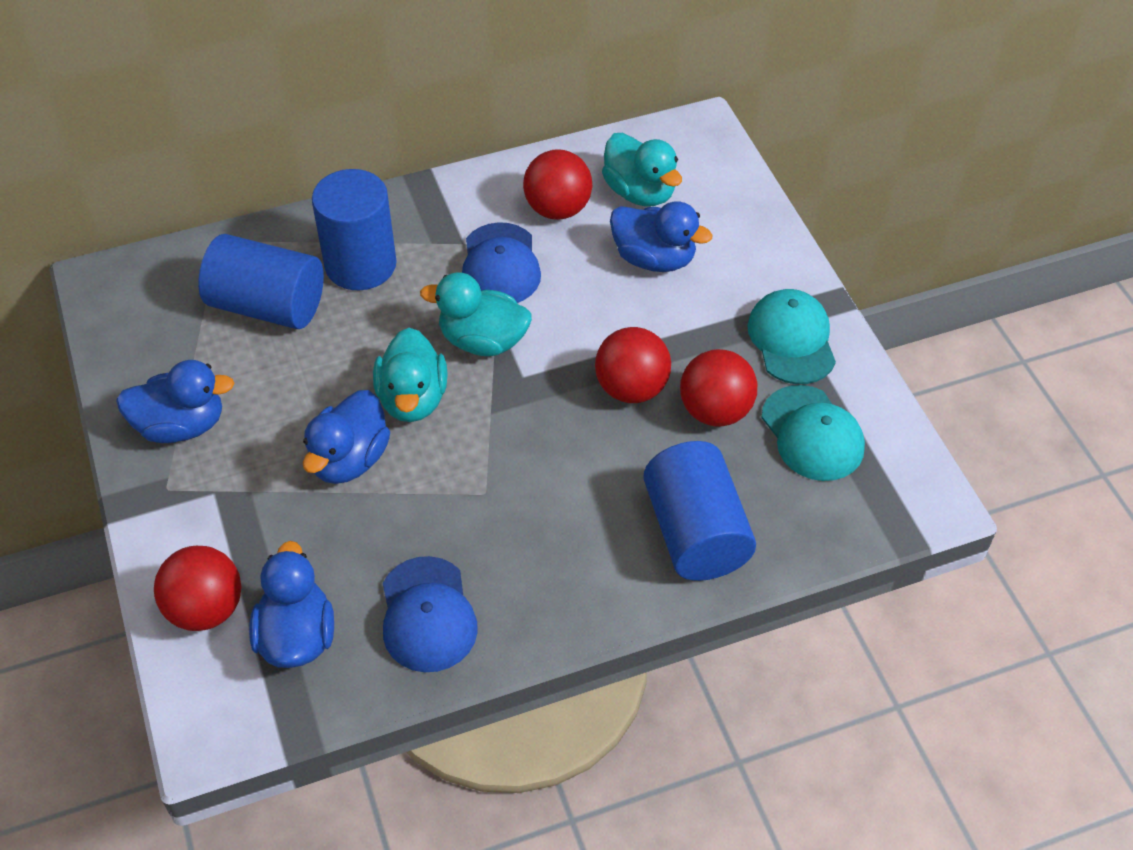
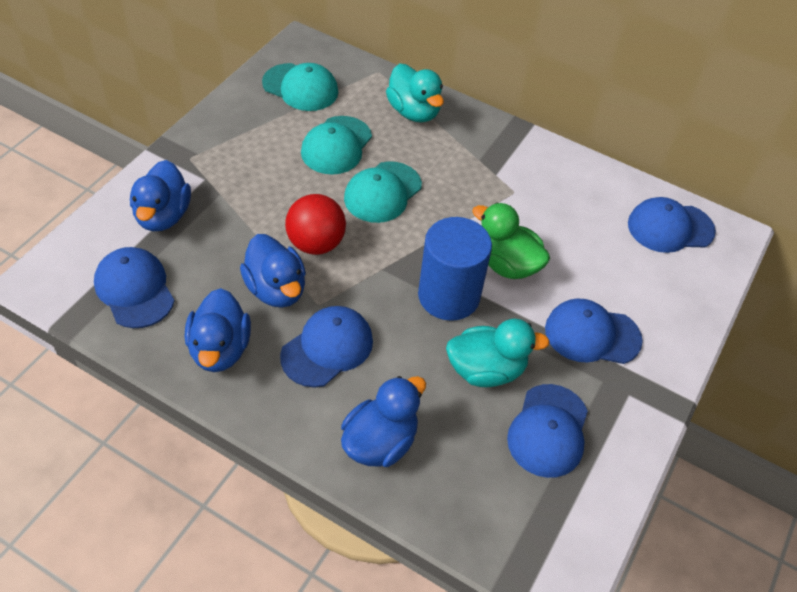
blue cap: 2 -> 5
blue cylinder: 3 -> 1
green duck: 0 -> 1
red ball: 4 -> 1
turquoise cap: 2 -> 3
turquoise duck: 3 -> 2

